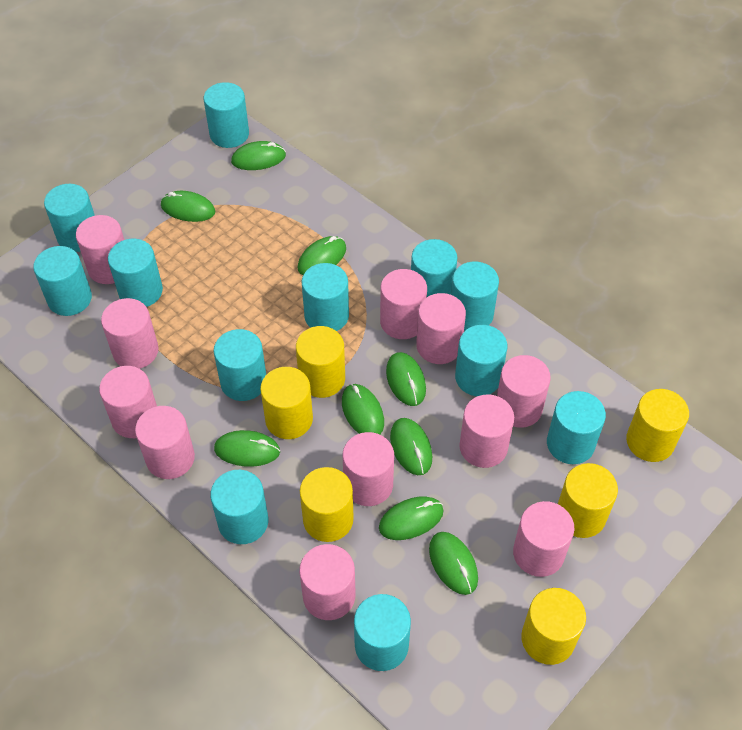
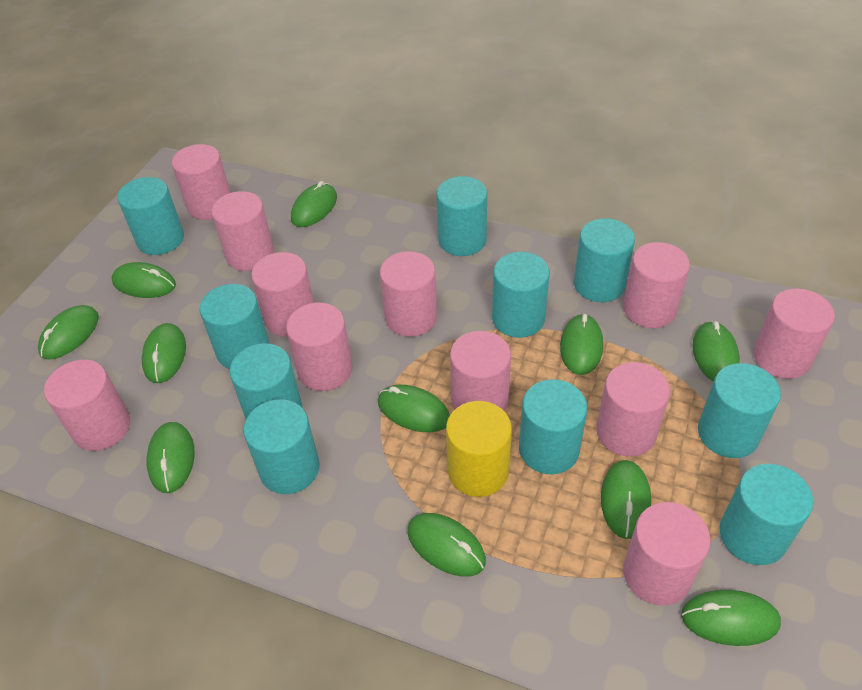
green mouse: 9 -> 11
turquoise cylinder: 12 -> 10
yellow cylinder: 6 -> 1

